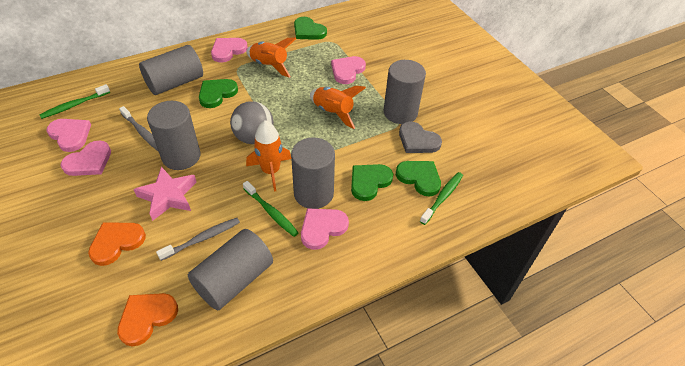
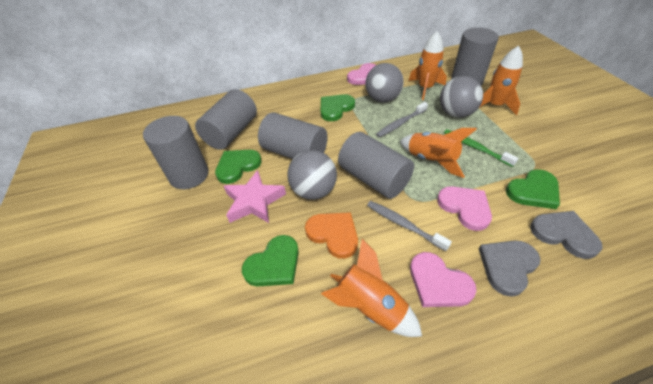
green toothbrush: 3 -> 1
grey ball: 1 -> 3
grey heart: 1 -> 2
orange heart: 2 -> 1
orange rocket: 3 -> 4
pink heart: 5 -> 3

